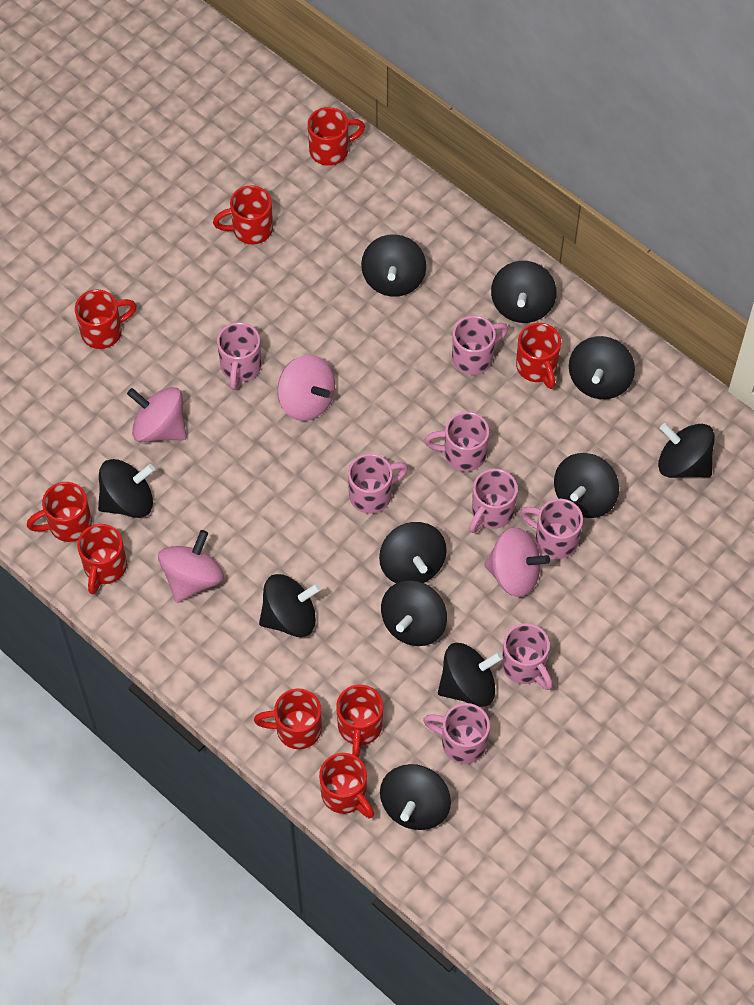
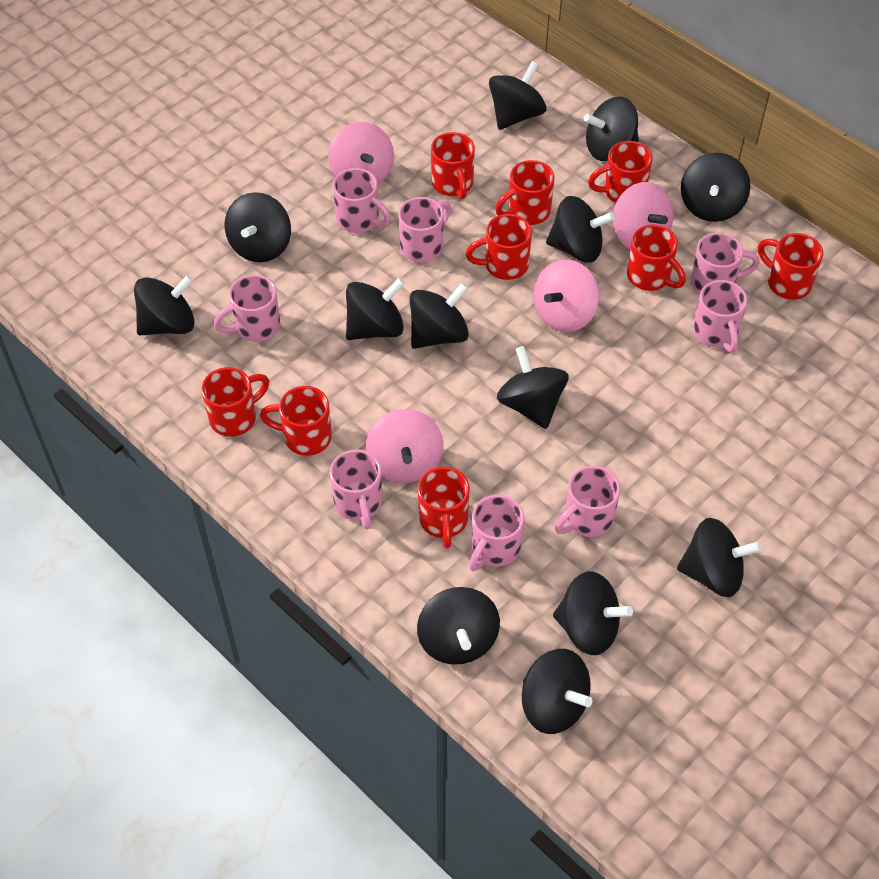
black spinning top: 11 -> 13

